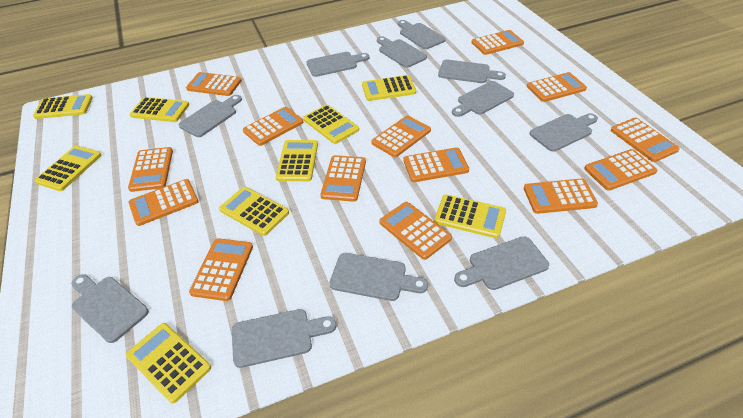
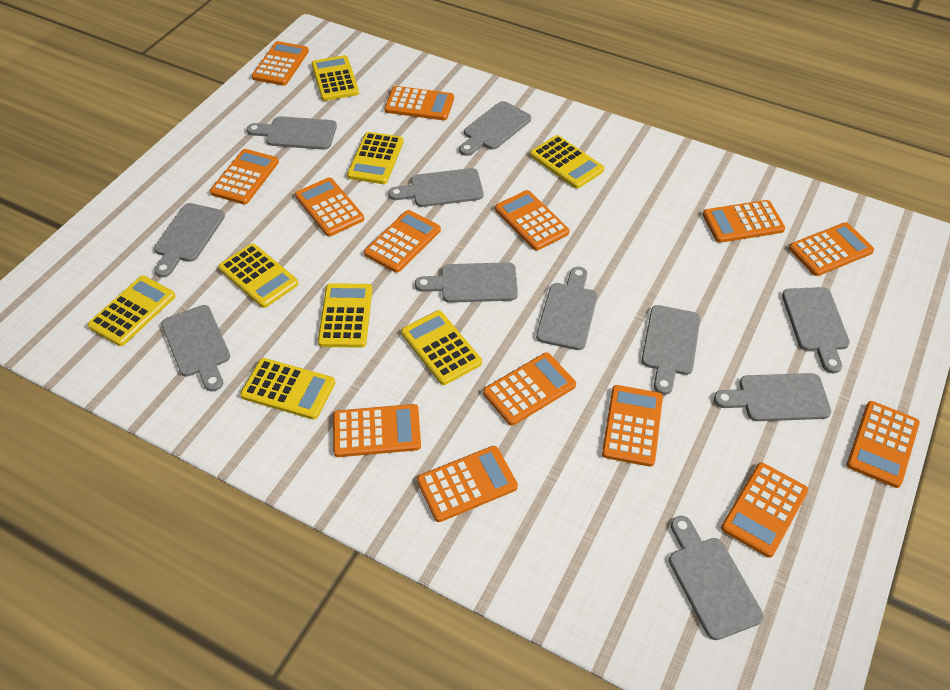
yellow calculator: 9 -> 8

